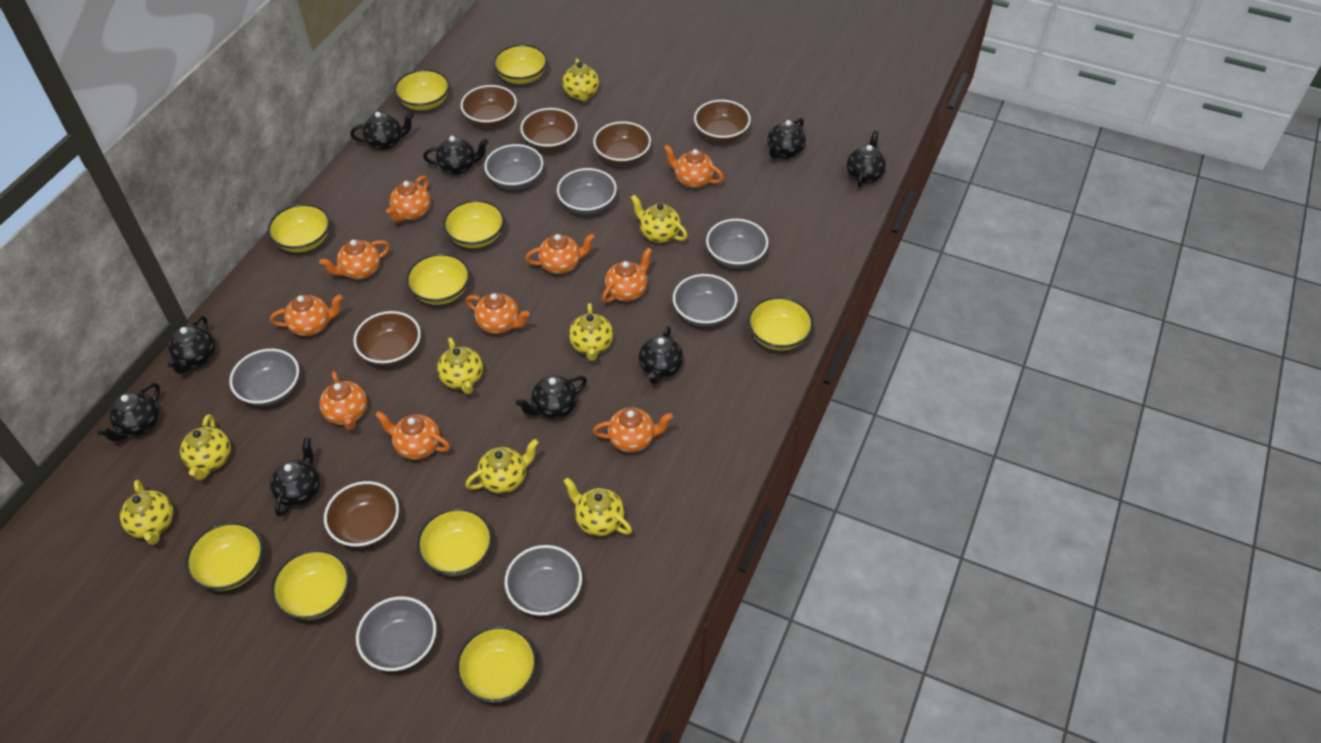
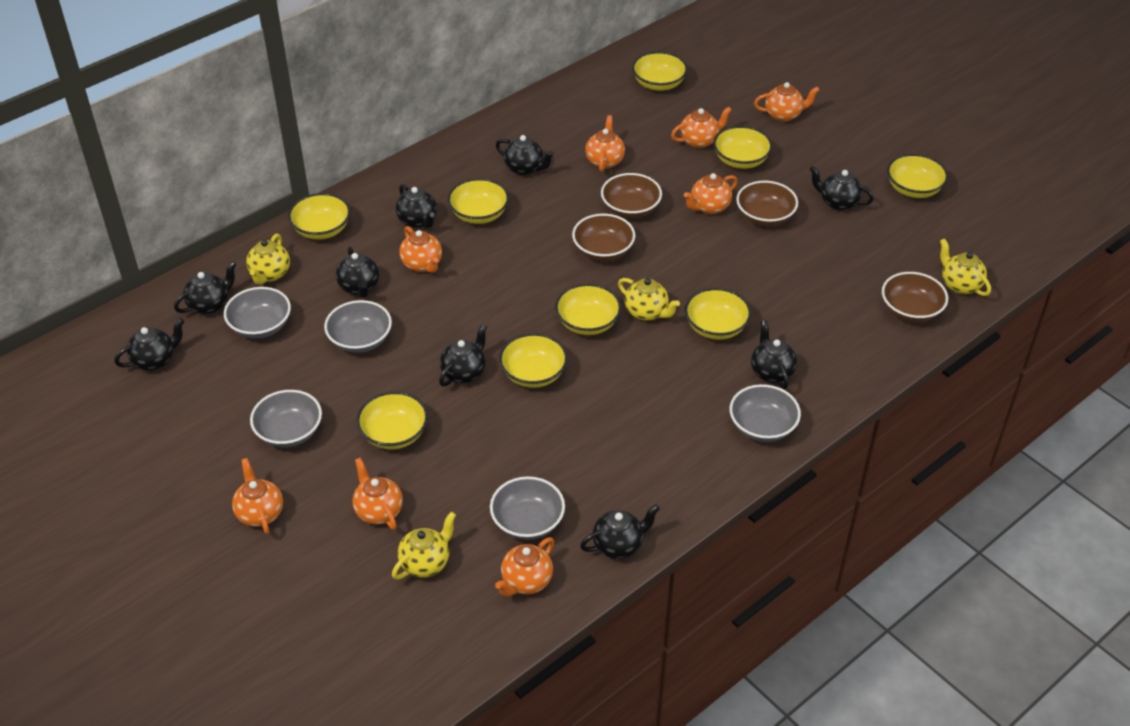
brown bowl: 6 -> 4
grey bowl: 7 -> 5
orange teapot: 10 -> 8
yellow bowl: 10 -> 9
yellow teapot: 8 -> 4

